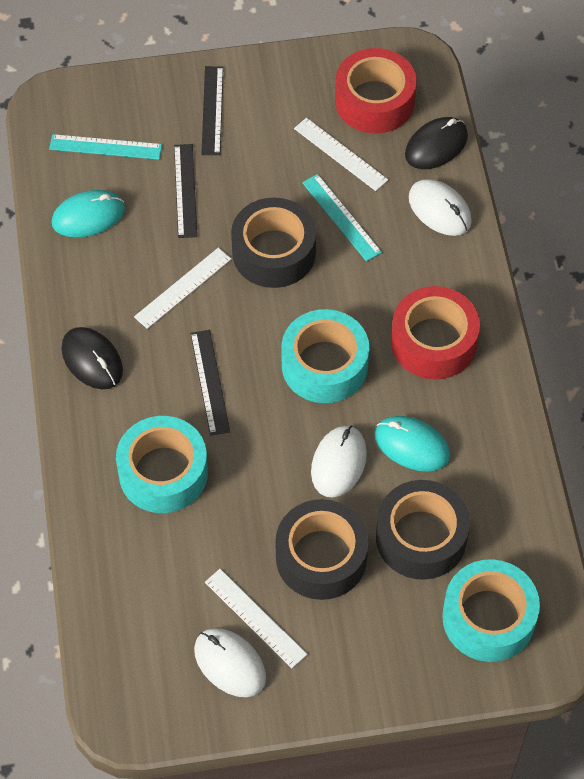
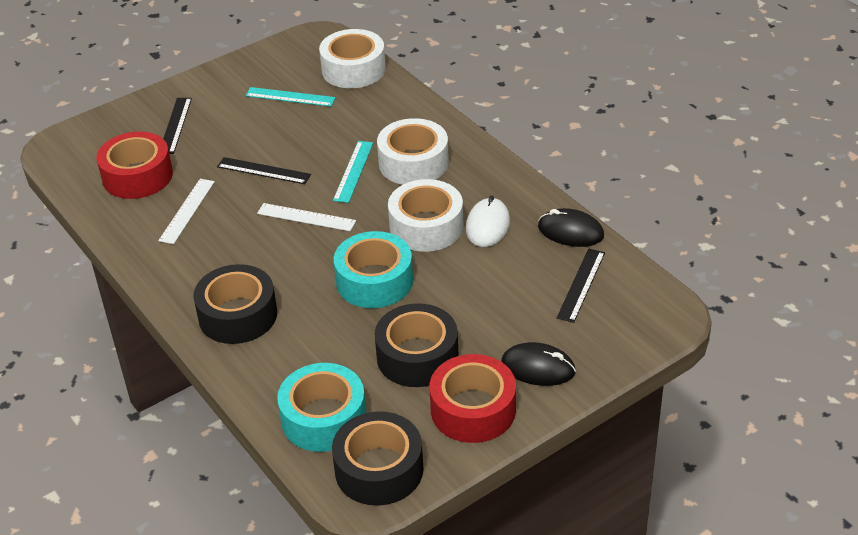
turquoise mouse: 2 -> 0
turquoise tape: 3 -> 2
white mouse: 3 -> 1
white ruler: 3 -> 2
white tape: 0 -> 3

